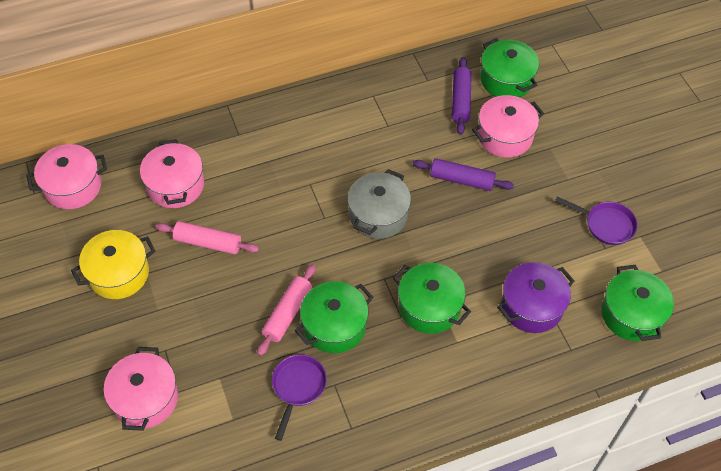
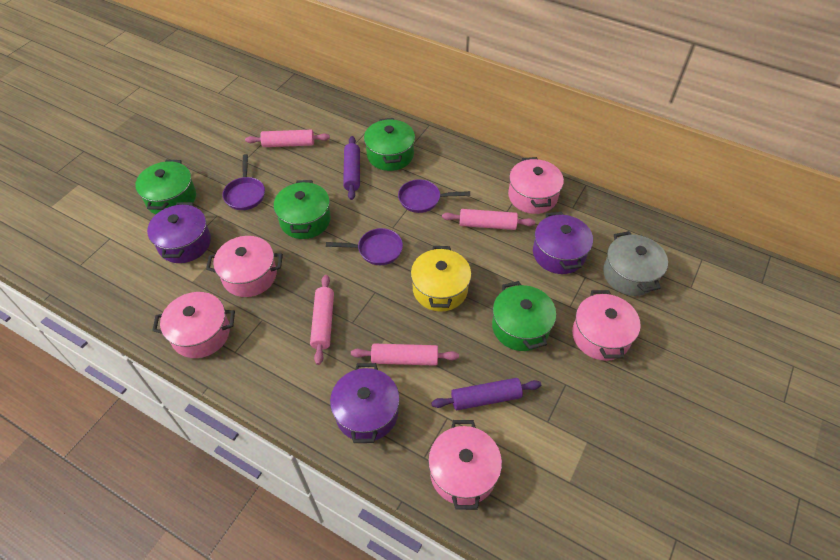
pink pot: 4 -> 5
pink rolling pin: 2 -> 4
purple pan: 2 -> 3
purple pot: 1 -> 3

